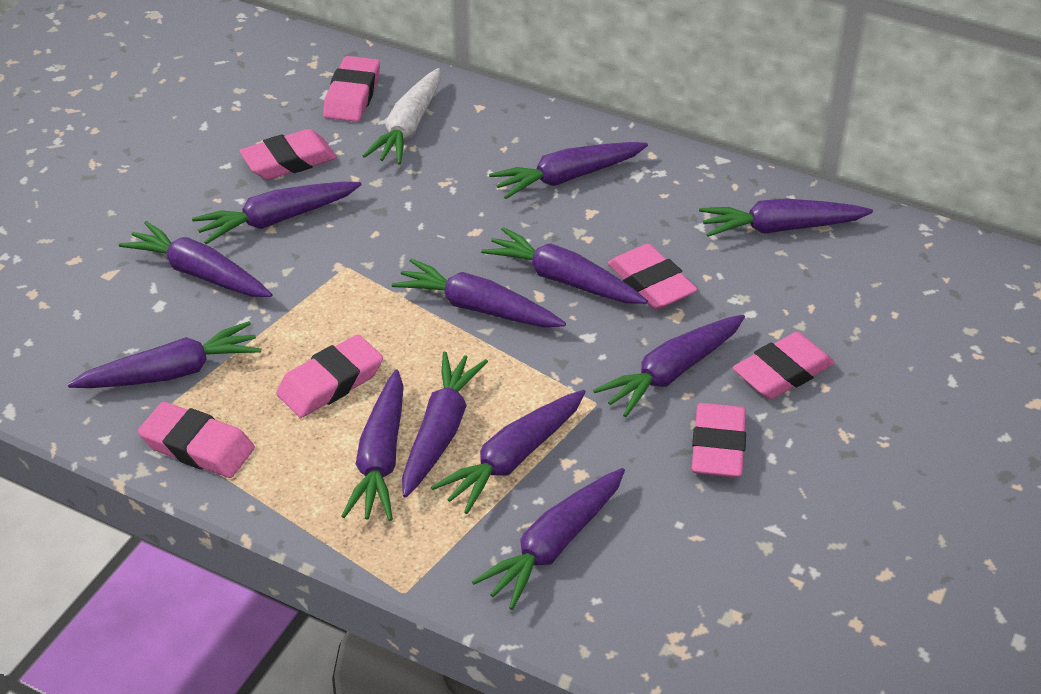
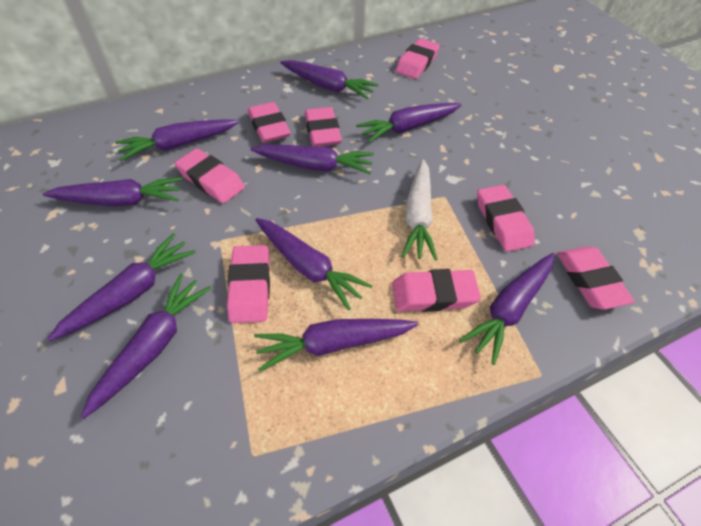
pink eraser: 7 -> 8
purple carrot: 12 -> 10

